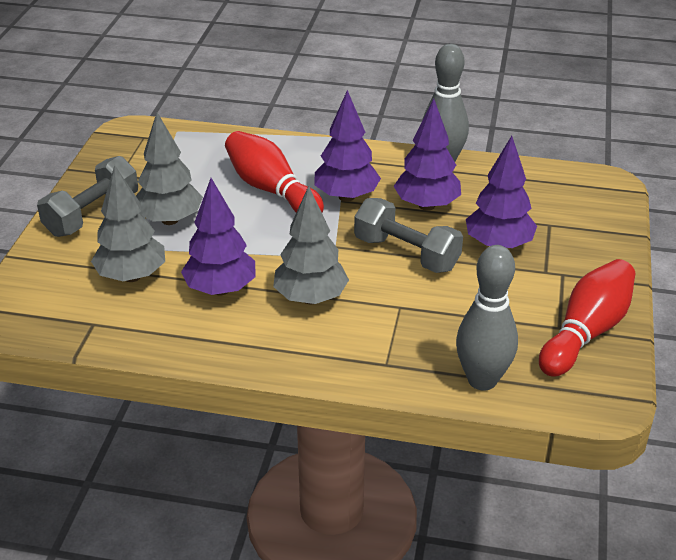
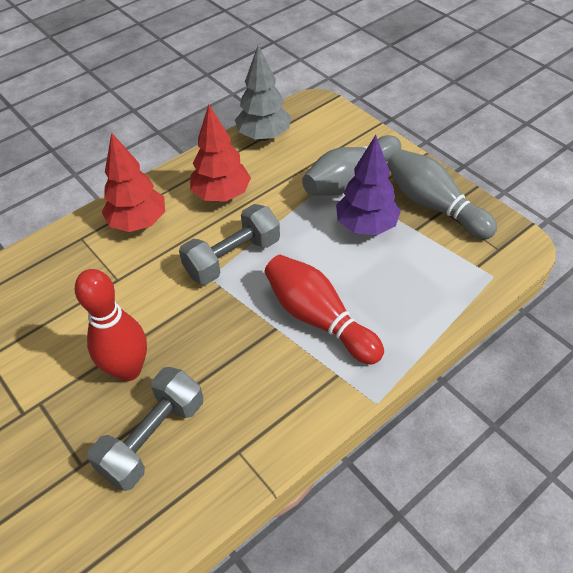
grey tree: 3 -> 1
purple tree: 4 -> 1
red tree: 0 -> 2

